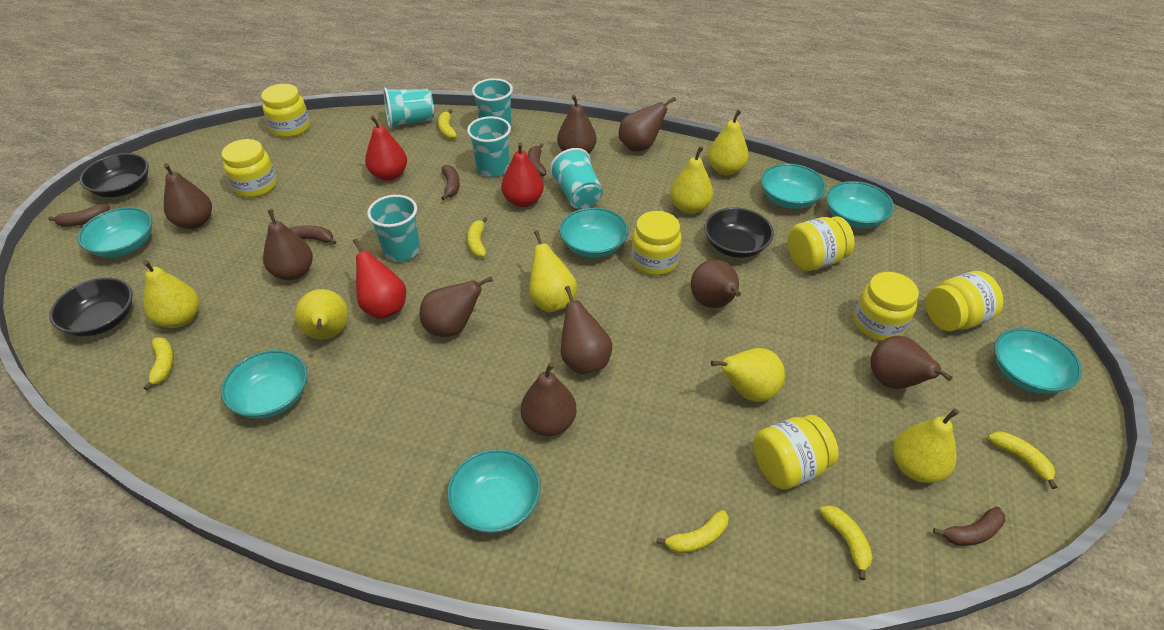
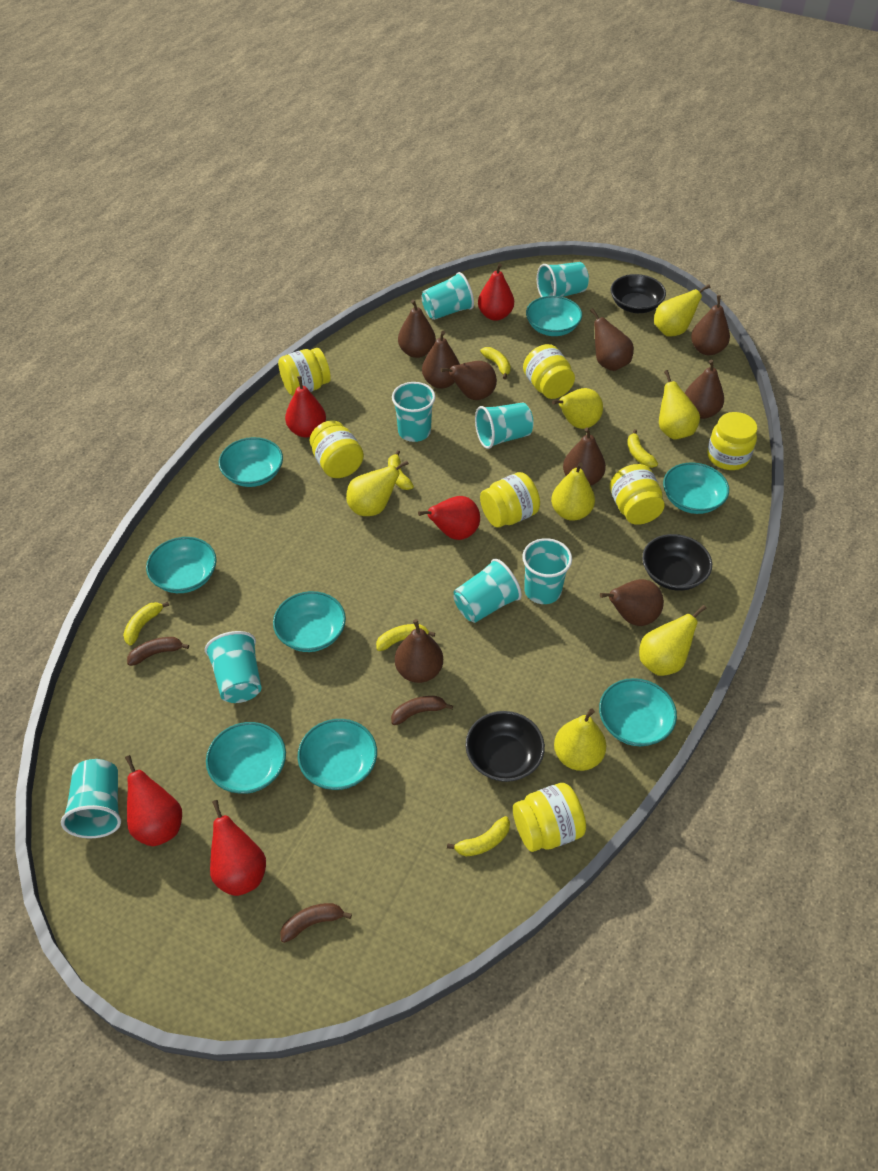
brown banana: 5 -> 3
red pear: 3 -> 5
turquoise bowl: 7 -> 8
turquoise cup: 5 -> 8

